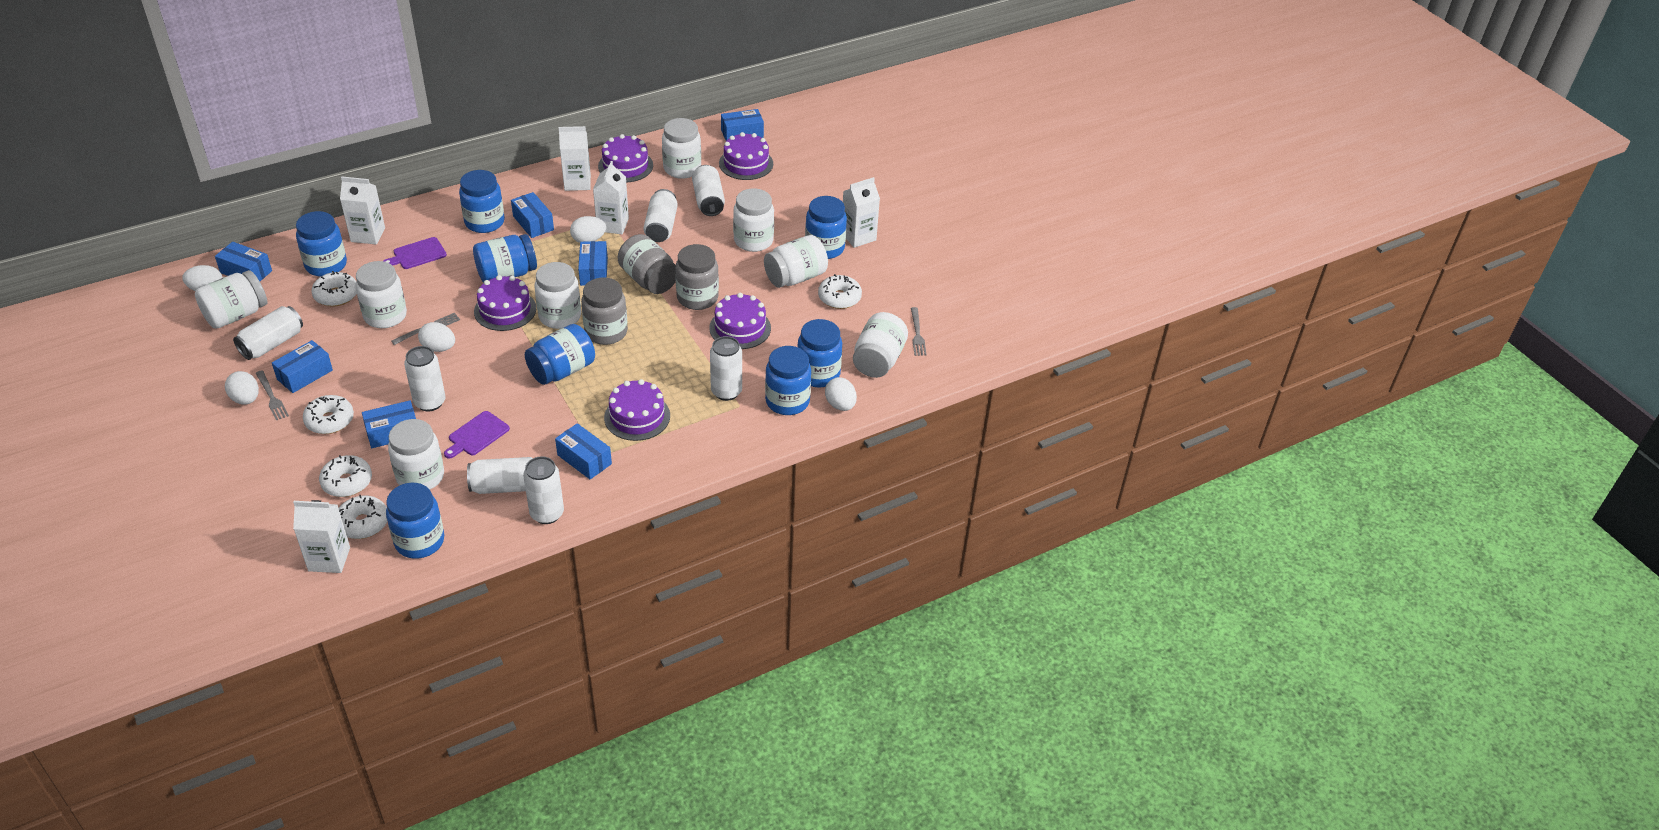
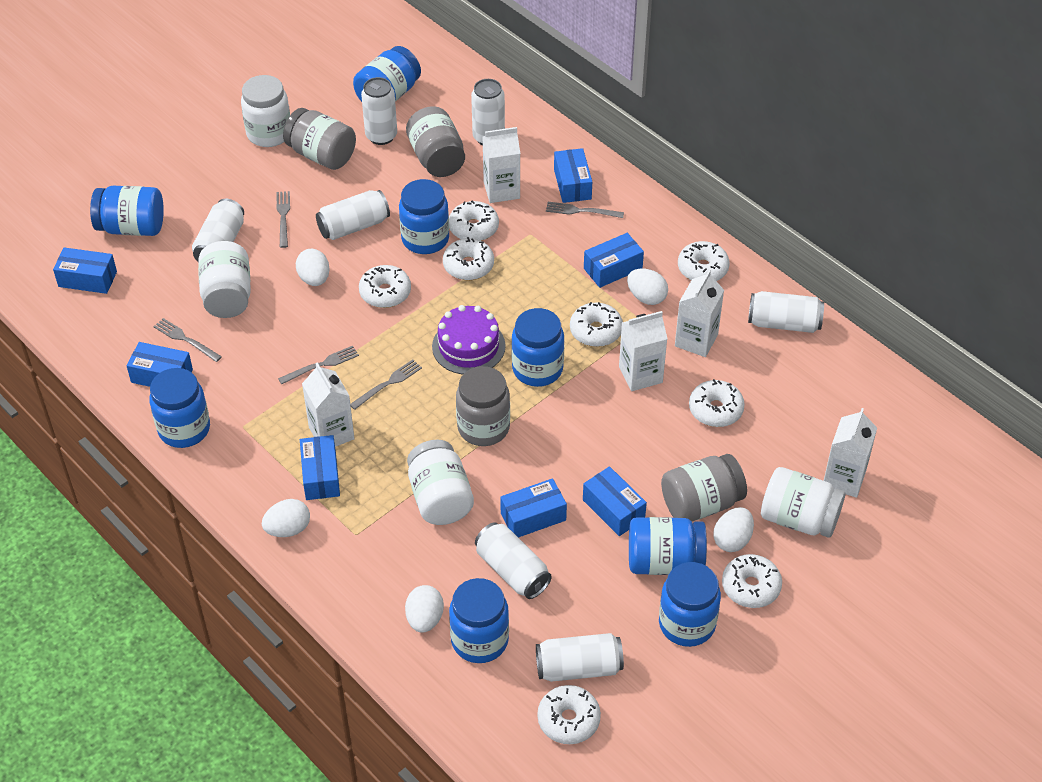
grey fork: 3 -> 5
grey jar: 3 -> 4
purple cake: 5 -> 1
purple cutting board: 2 -> 0
white donut: 5 -> 8
white jar: 8 -> 4

